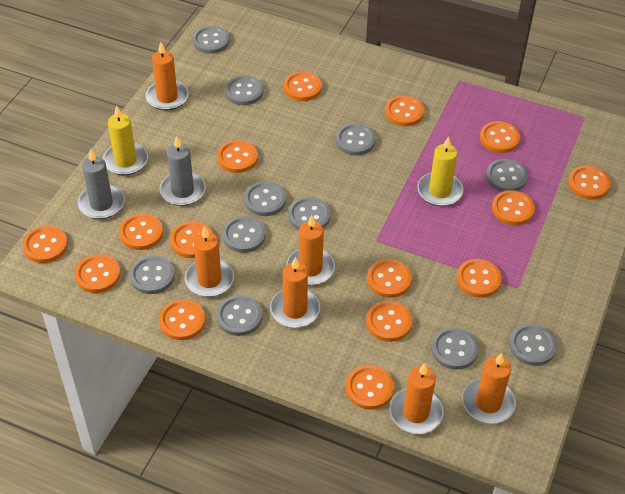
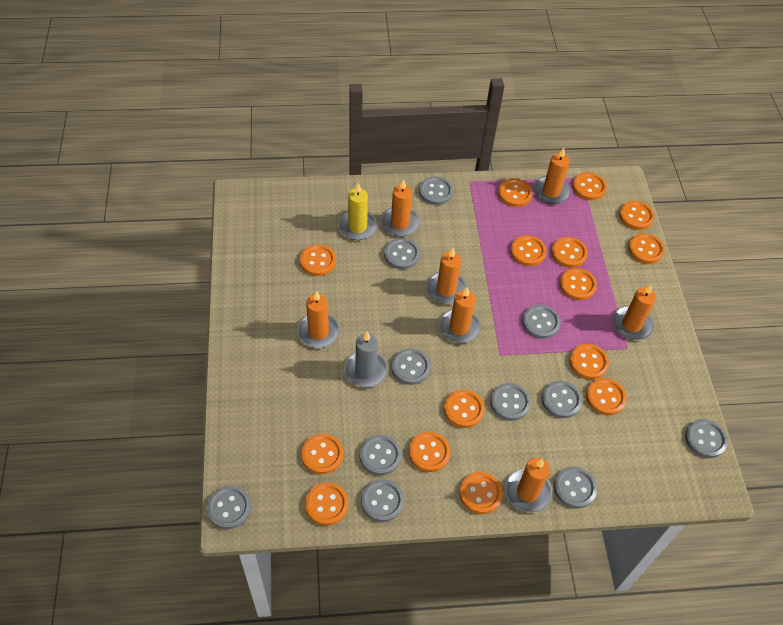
grey candle: 2 -> 1
orange candle: 6 -> 7
yellow candle: 2 -> 1

